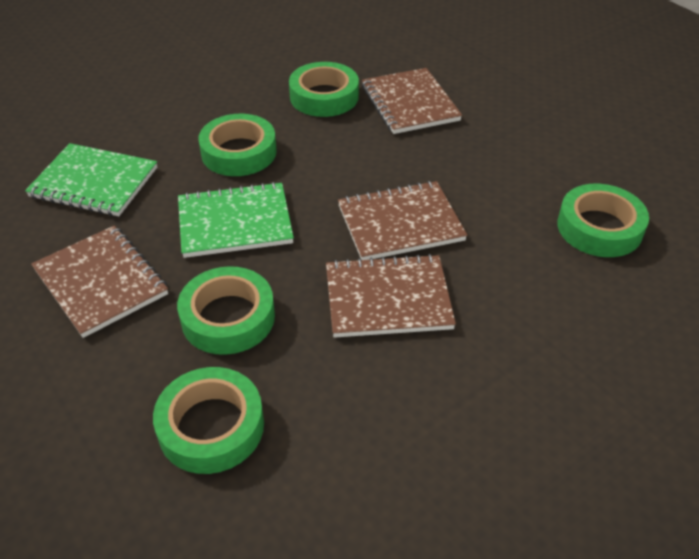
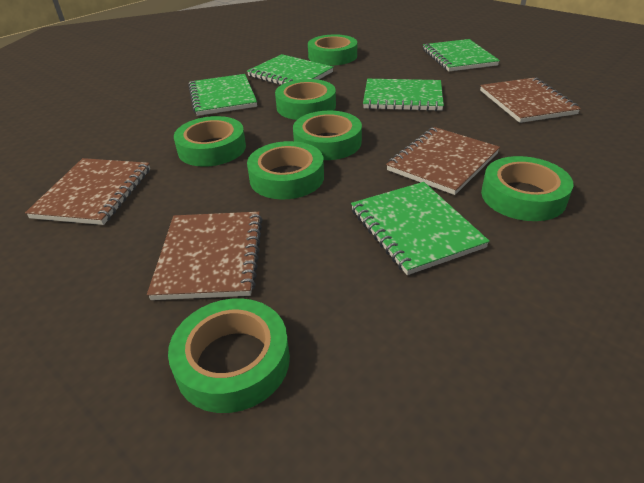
green notebook: 2 -> 5
green tape: 5 -> 7

